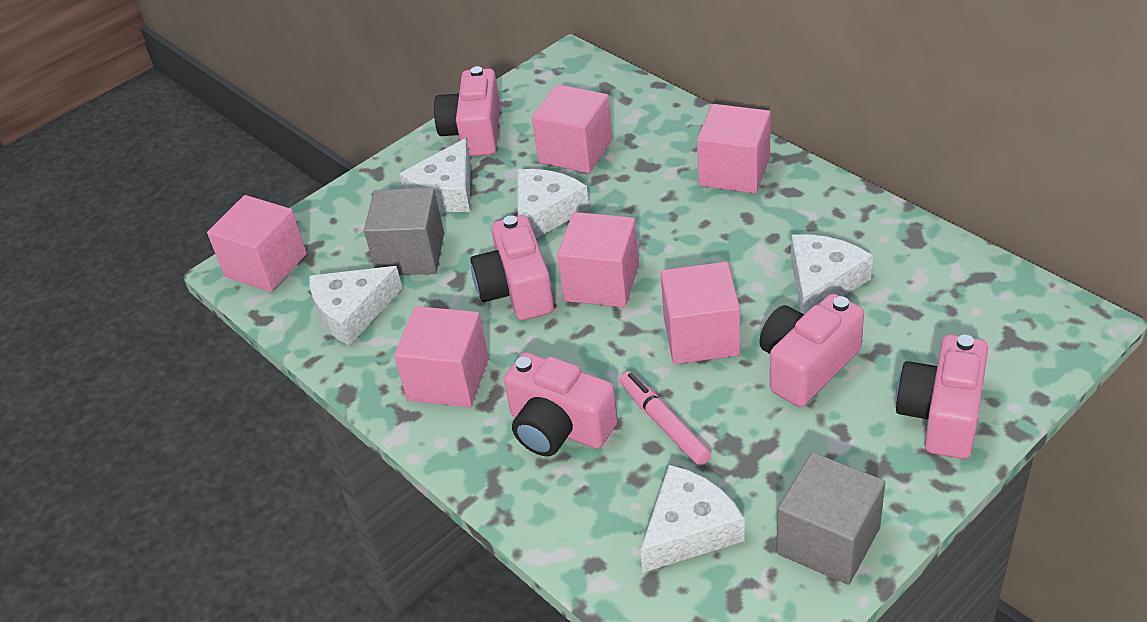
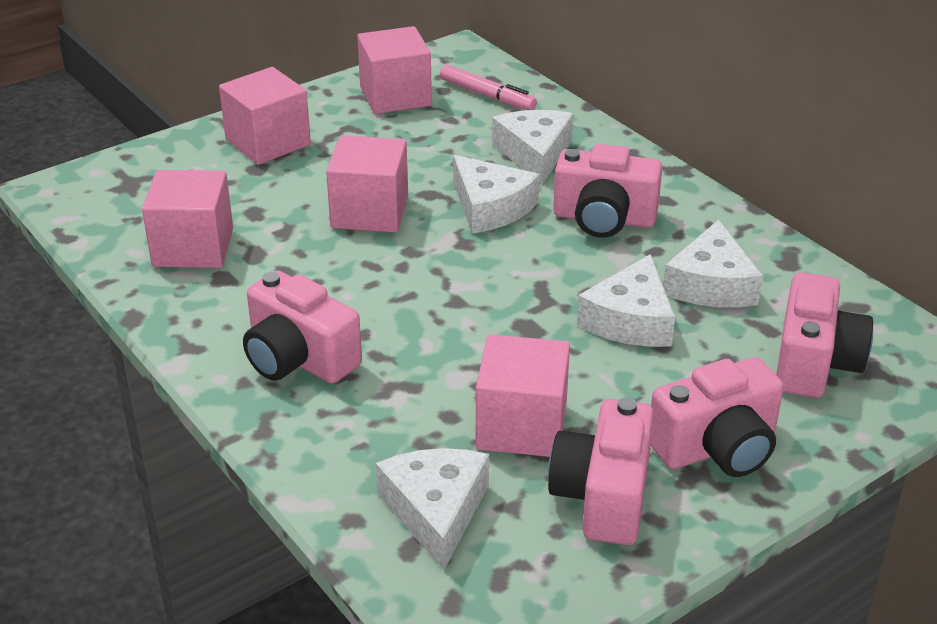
grey cube: 2 -> 0
pink cube: 6 -> 5

